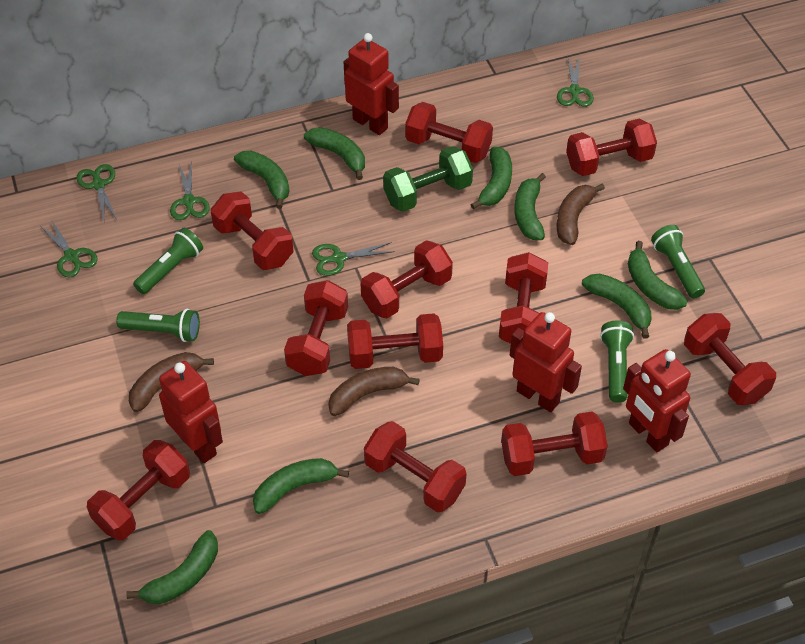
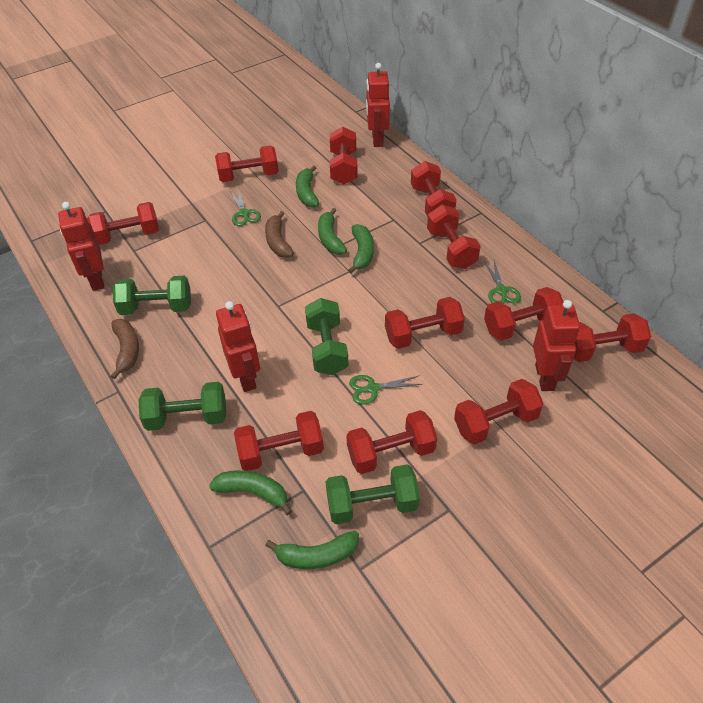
brown banana: 3 -> 2
green banana: 8 -> 5
green dumbbell: 1 -> 4
green flashlight: 4 -> 0
green scissors: 5 -> 3

